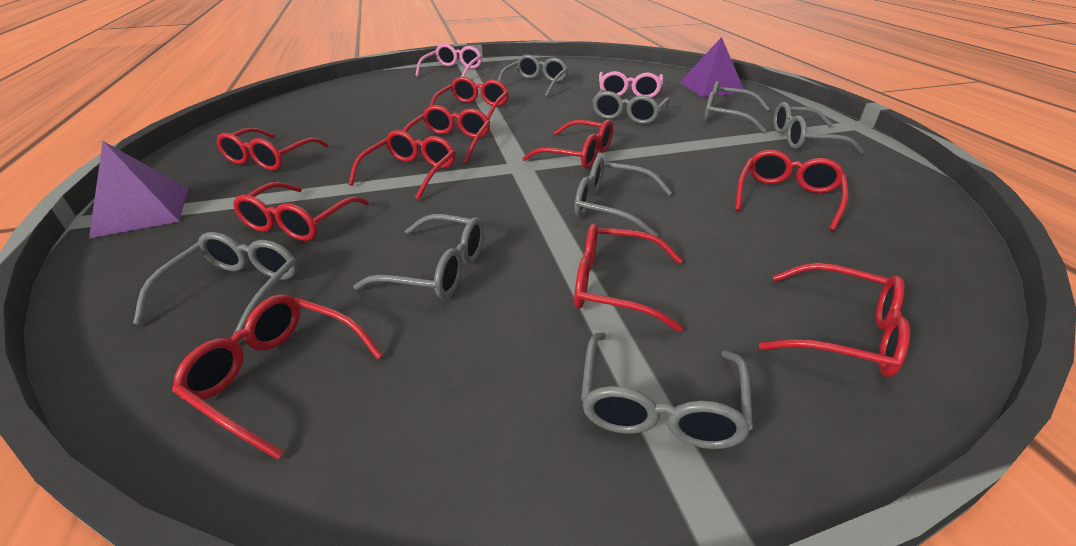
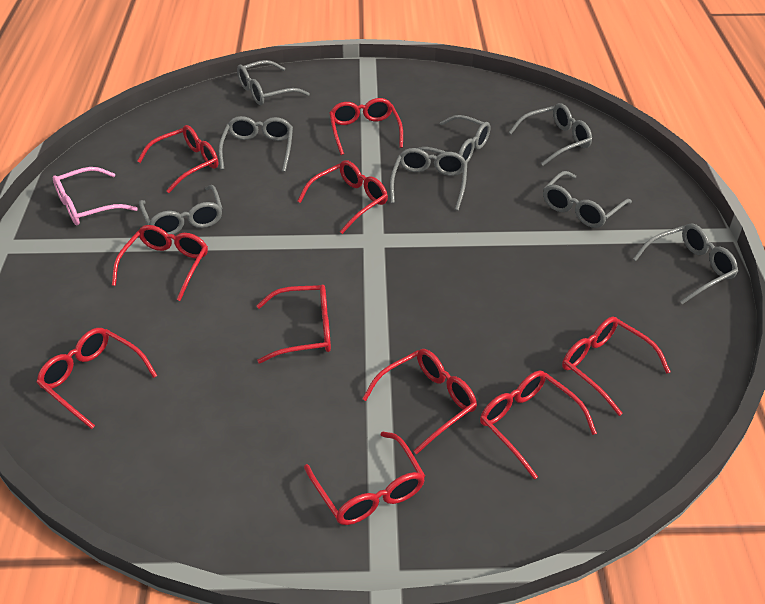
pink glasses: 2 -> 1
purple pyramid: 2 -> 0

